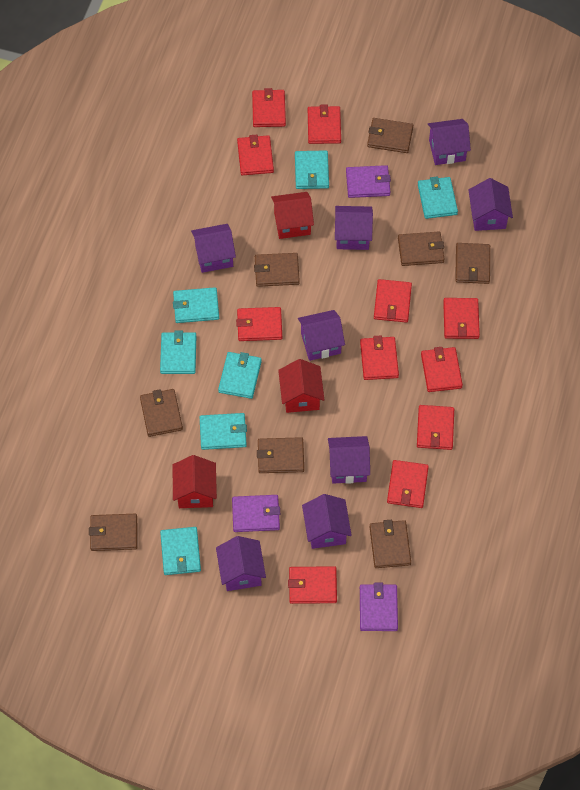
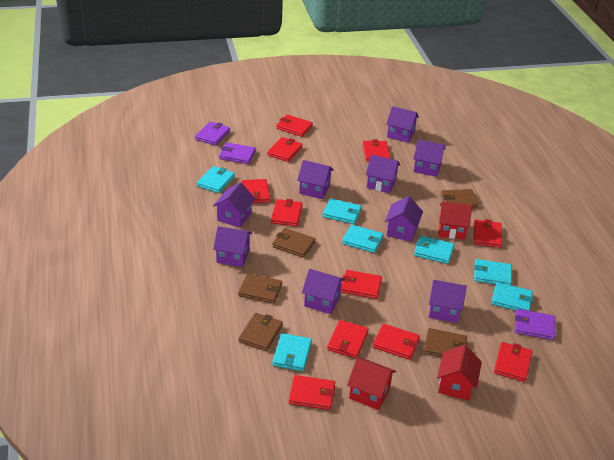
brown wallet: 8 -> 5
purple house: 8 -> 9

